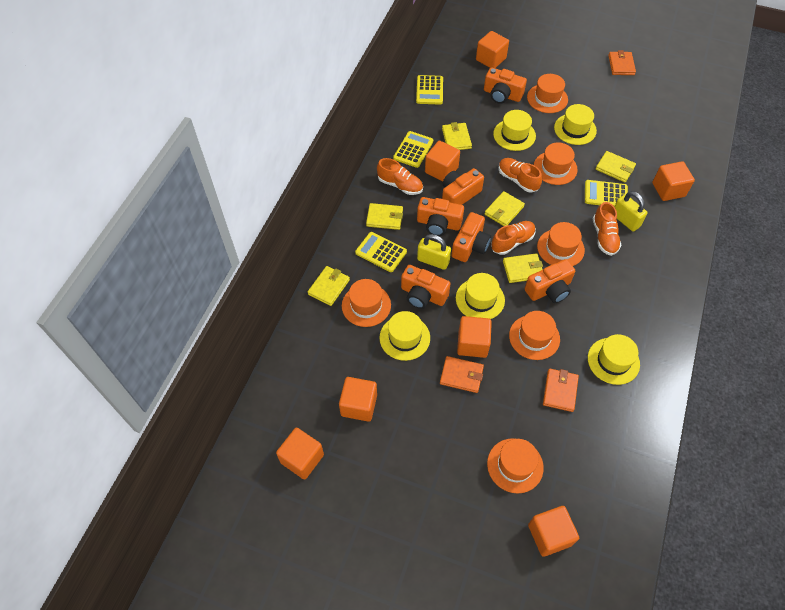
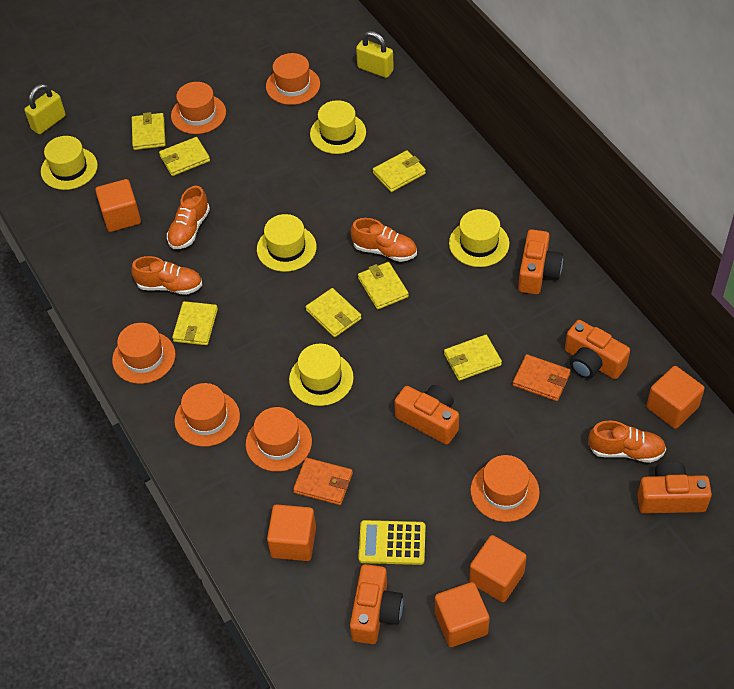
orange camera: 6 -> 5
orange cube: 7 -> 5
orange wallet: 3 -> 2
yellow calculator: 4 -> 1
yellow wallet: 6 -> 7

